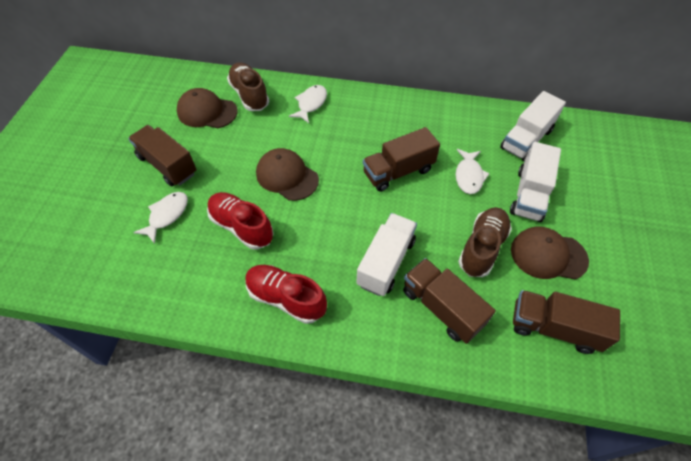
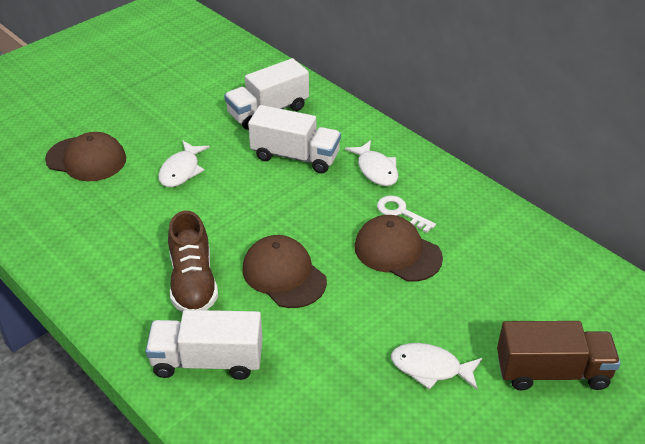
brown shoe: 2 -> 1
brown truck: 4 -> 1
red shoe: 2 -> 0
white key: 0 -> 1

